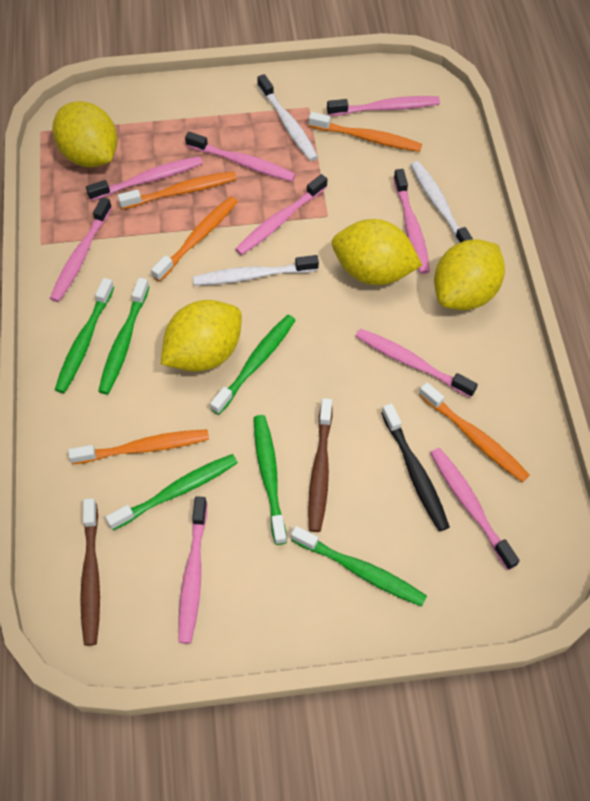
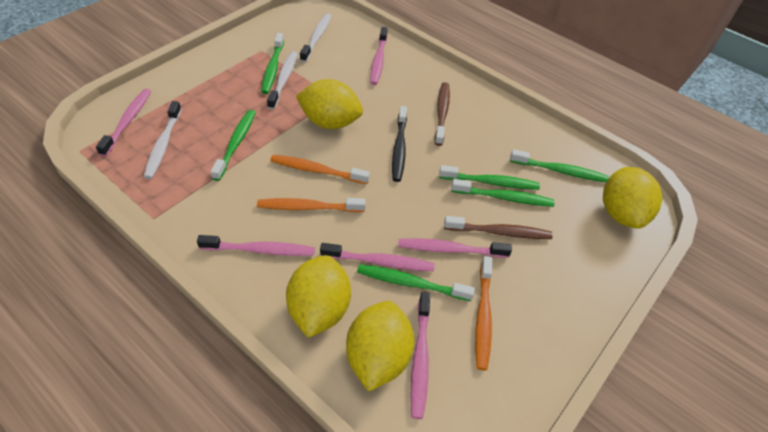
orange toothbrush: 5 -> 3
pink toothbrush: 9 -> 6

